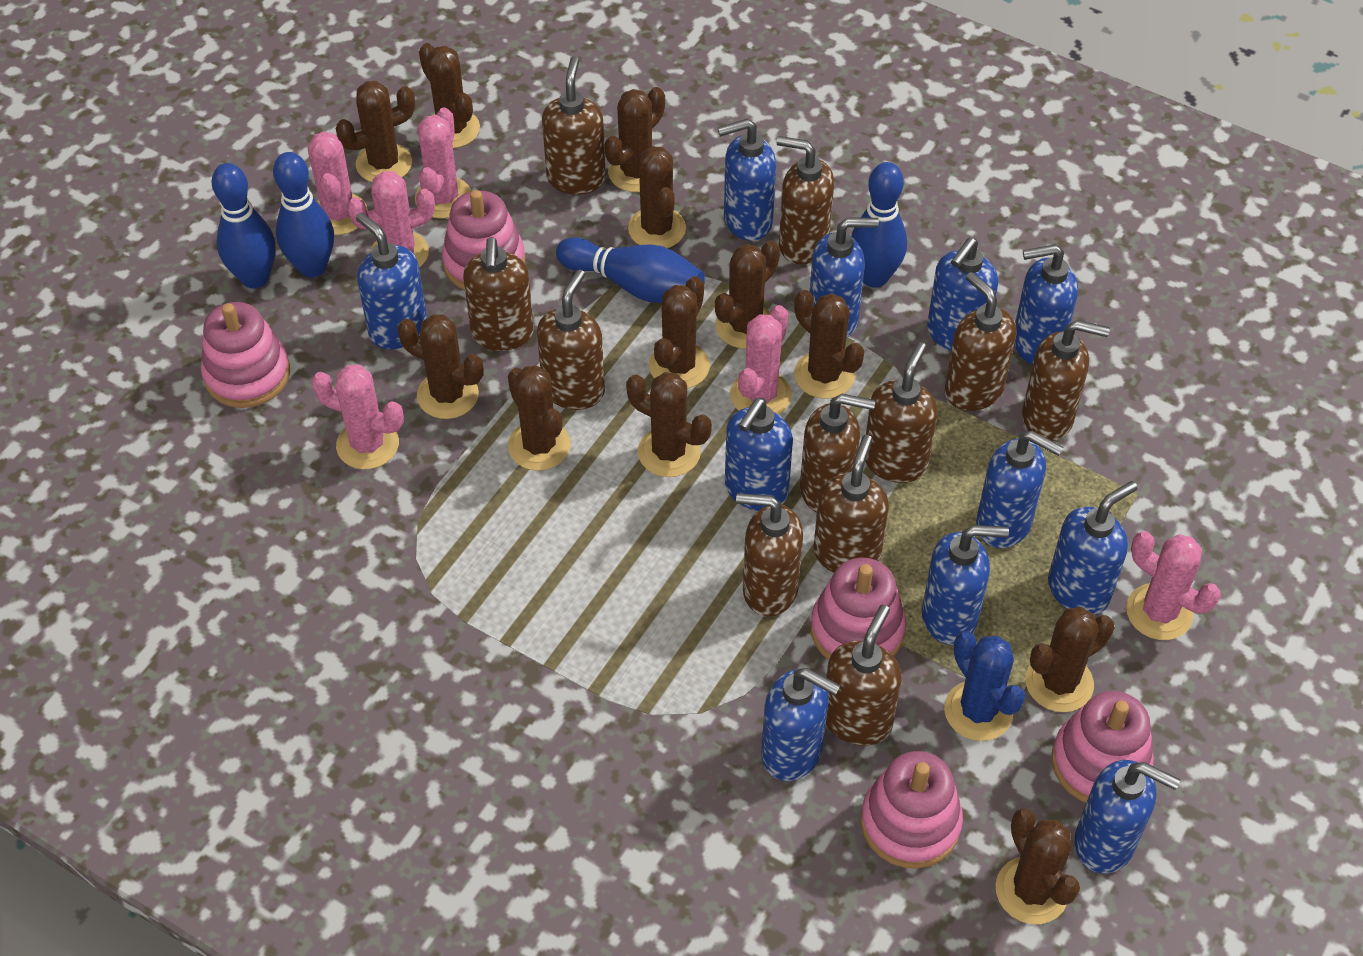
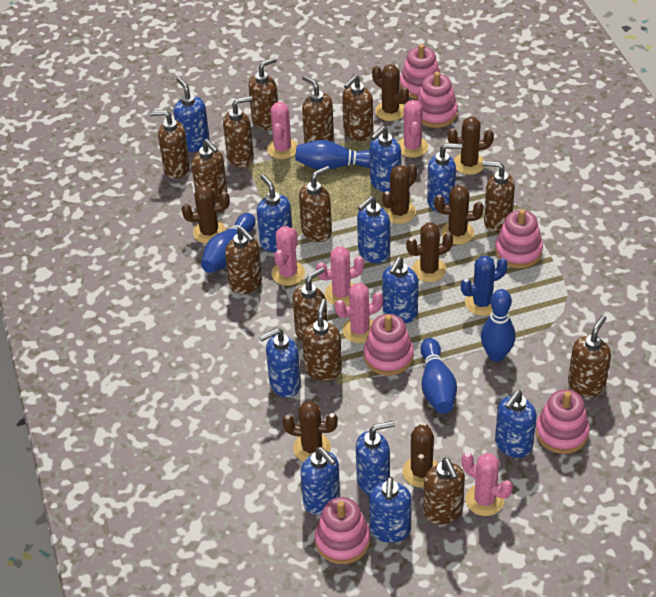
brown cactus: 12 -> 8
brown soap dispenser: 11 -> 13
pink stacking toy: 5 -> 6

